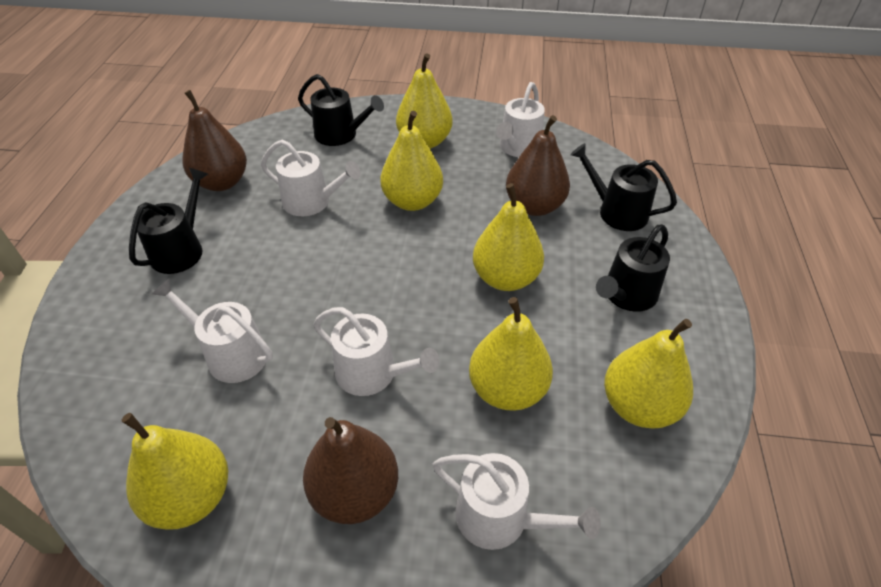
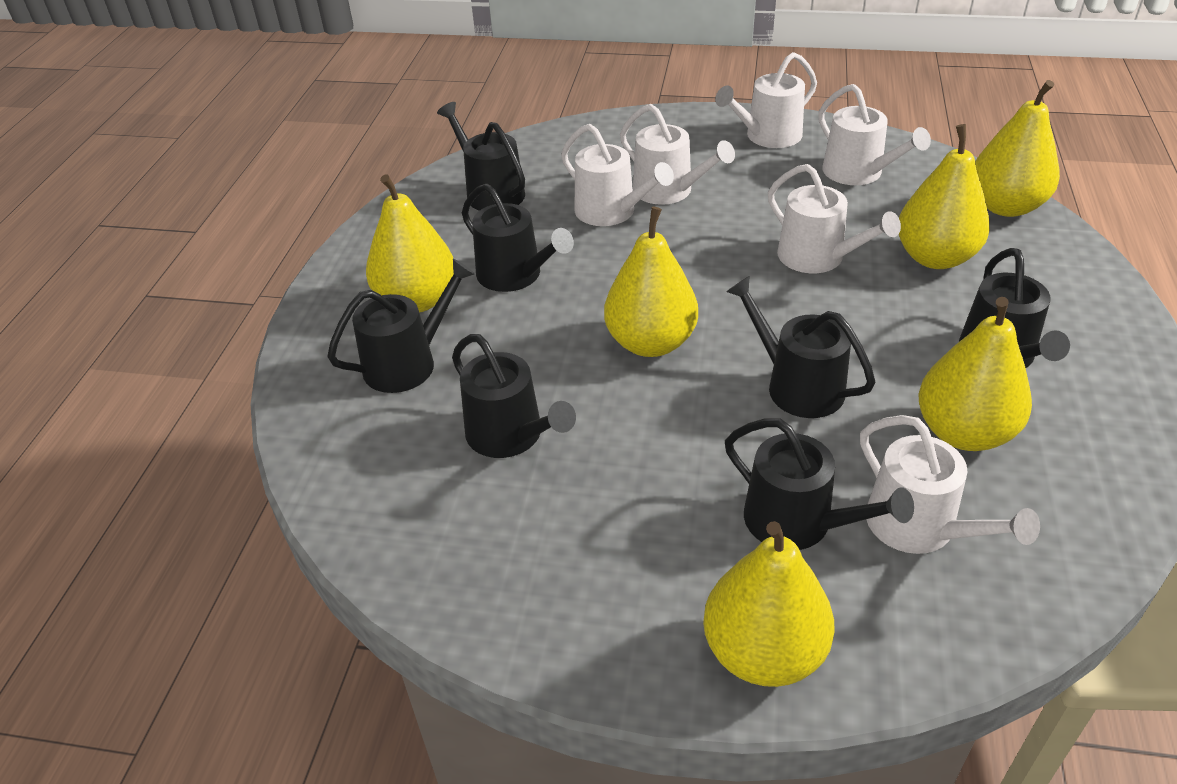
black watering can: 4 -> 7
brown pear: 3 -> 0
white watering can: 5 -> 6

